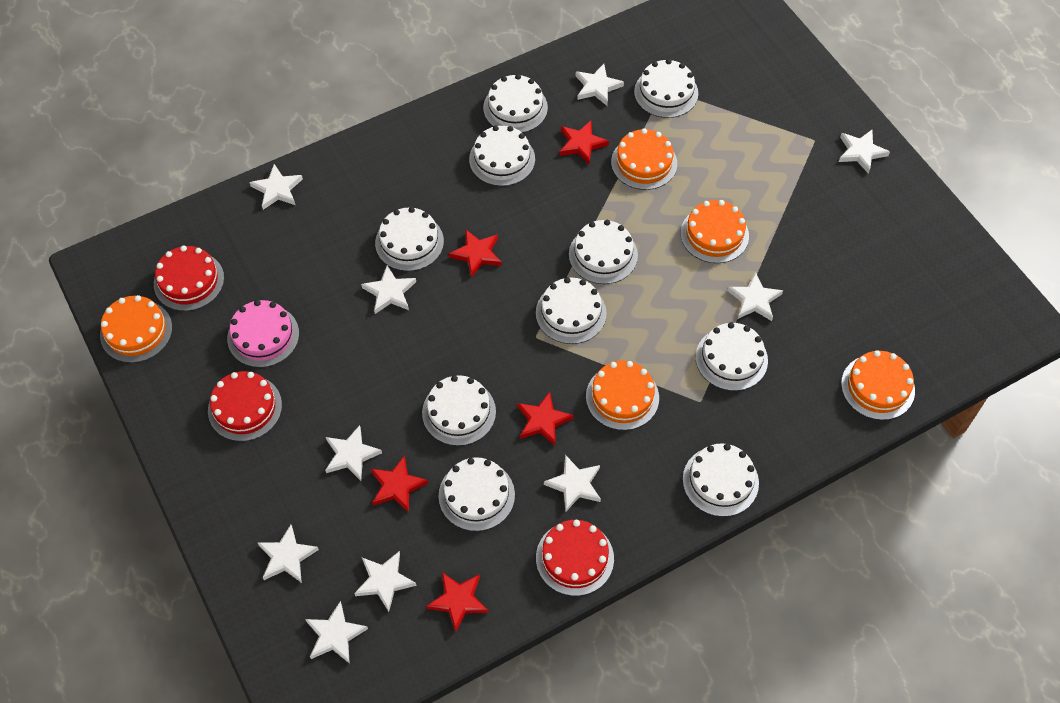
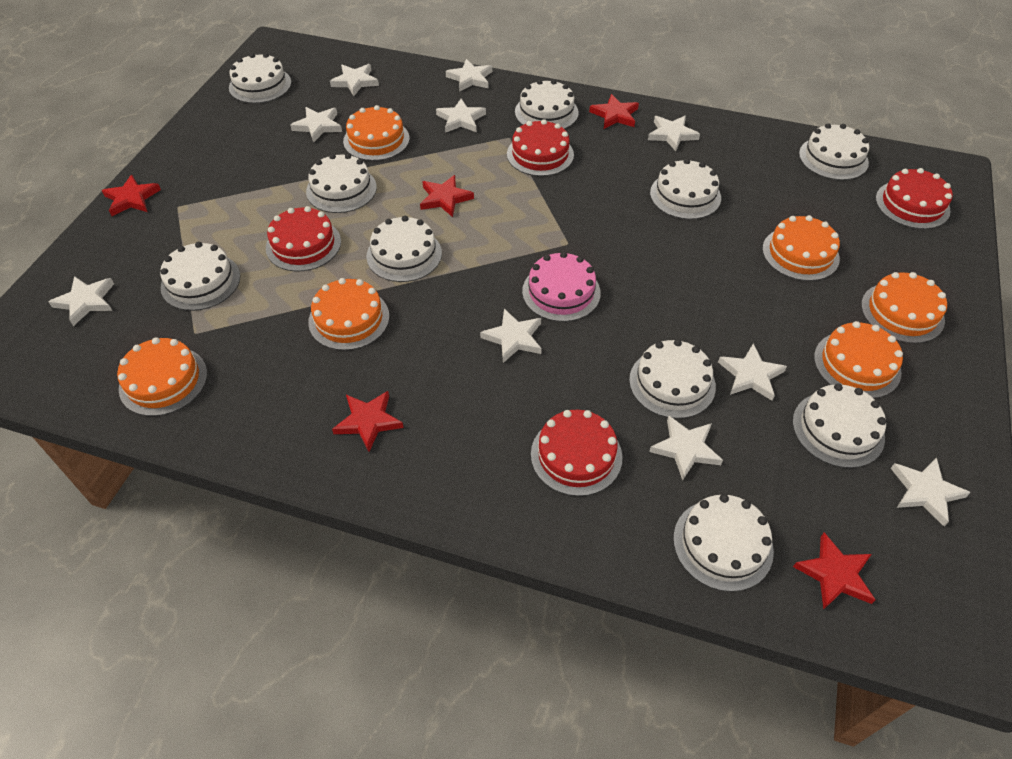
orange cake: 5 -> 6
red cake: 3 -> 4

